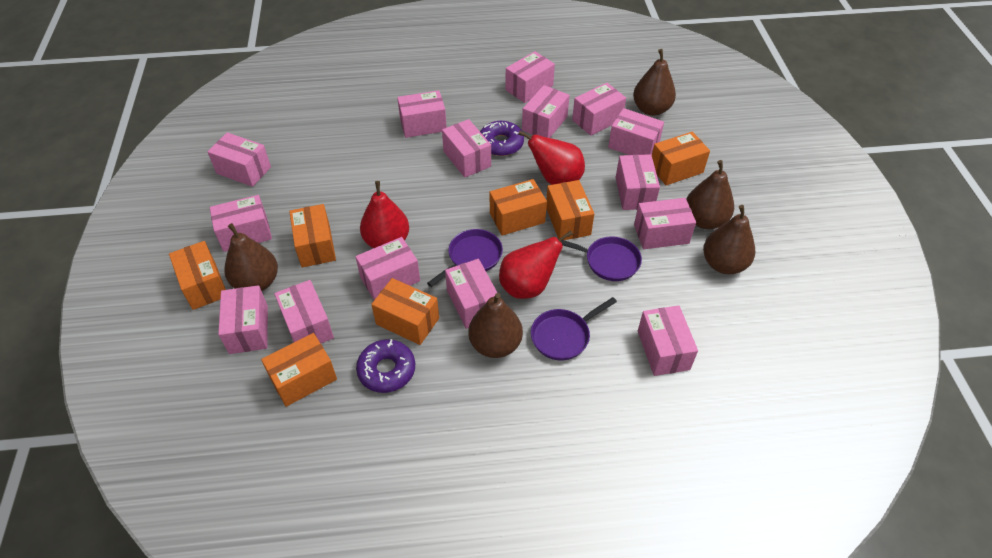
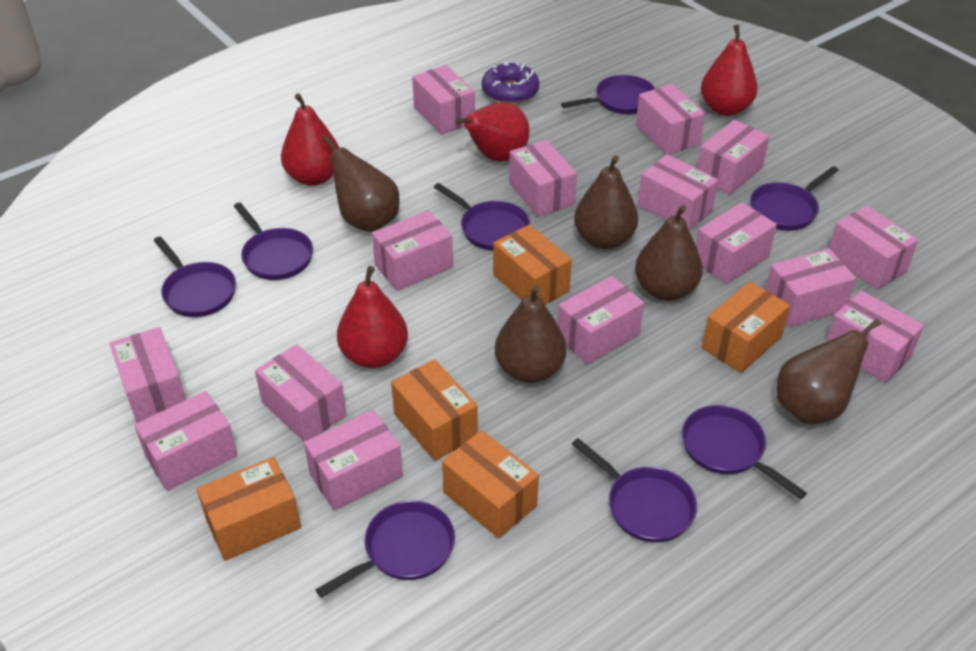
orange box: 7 -> 5
purple donut: 2 -> 1
purple pan: 3 -> 8
red pear: 3 -> 4

